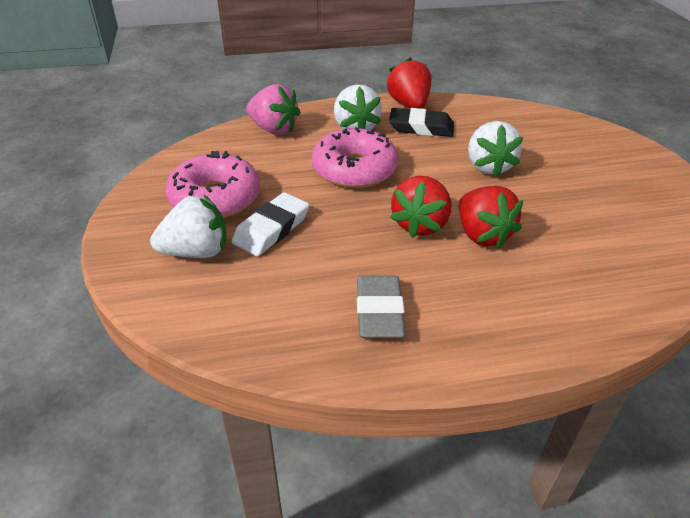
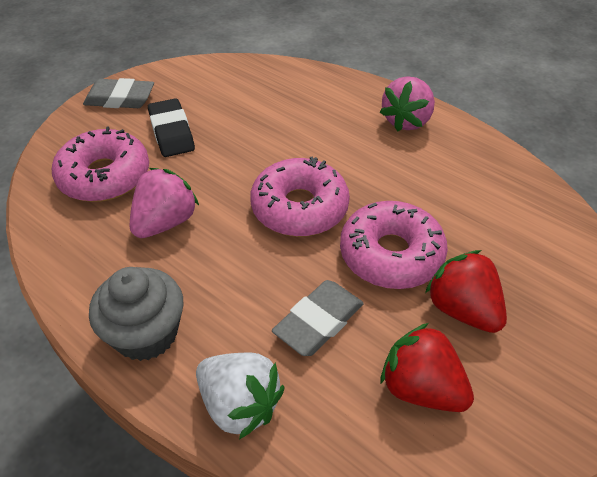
grey cupcake: 0 -> 1
grey eraser: 1 -> 2
pink donut: 2 -> 3
pink strawberry: 1 -> 2
red strawberry: 3 -> 2
white eraser: 1 -> 0
white strawberry: 3 -> 1

